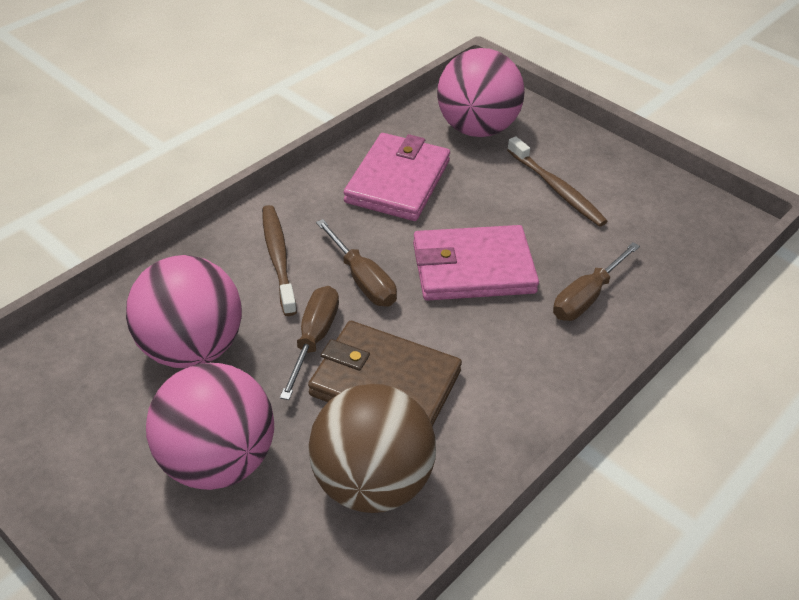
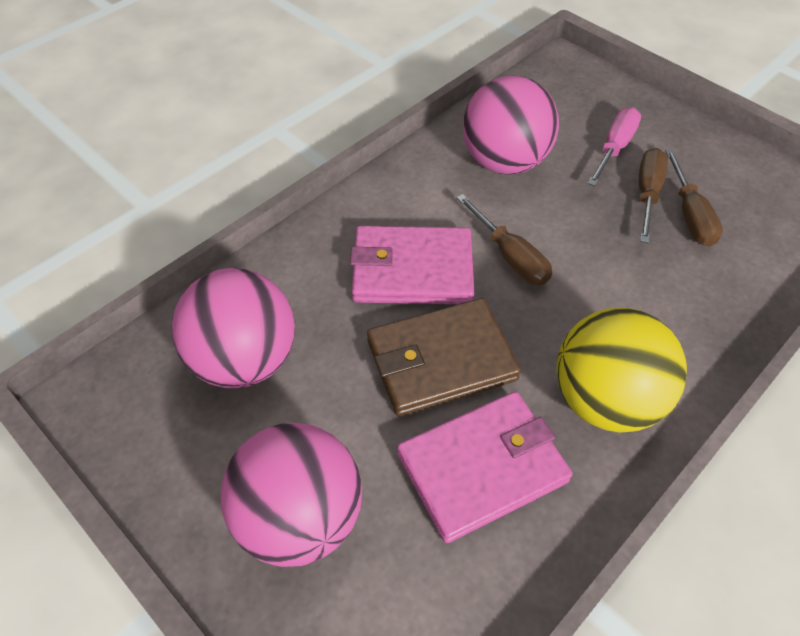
brown ball: 1 -> 0
brown toothbrush: 2 -> 0
pink screwdriver: 0 -> 1
yellow ball: 0 -> 1

